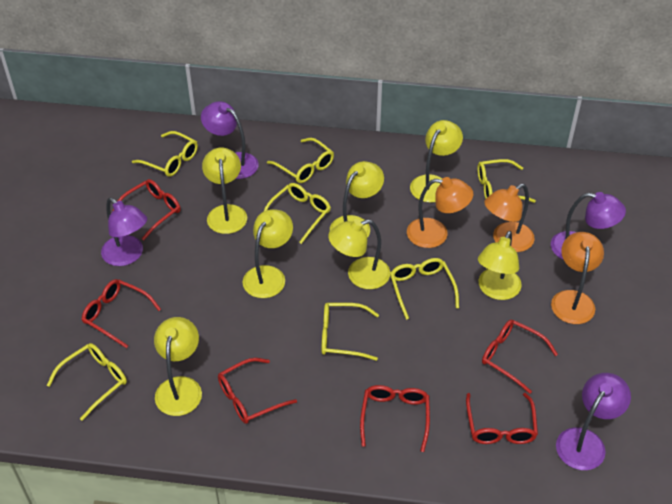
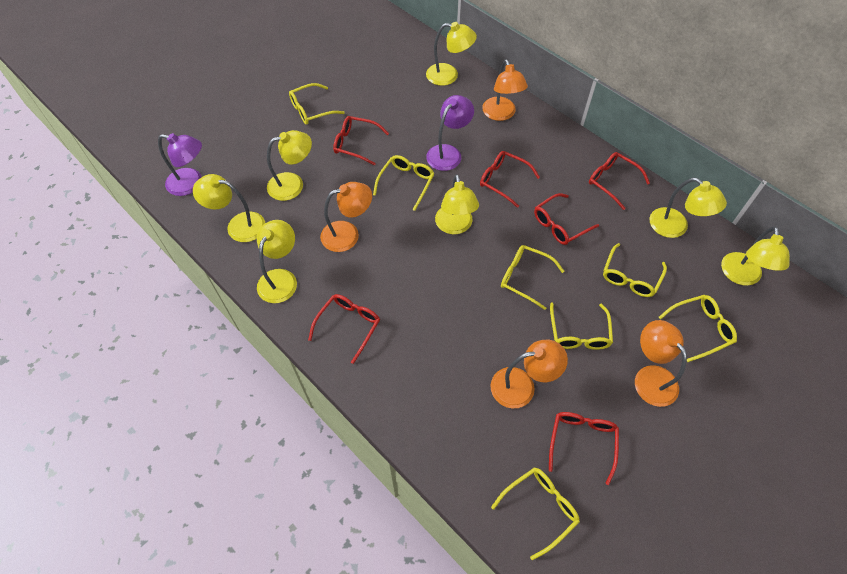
orange lamp: 3 -> 4
purple lamp: 4 -> 2

